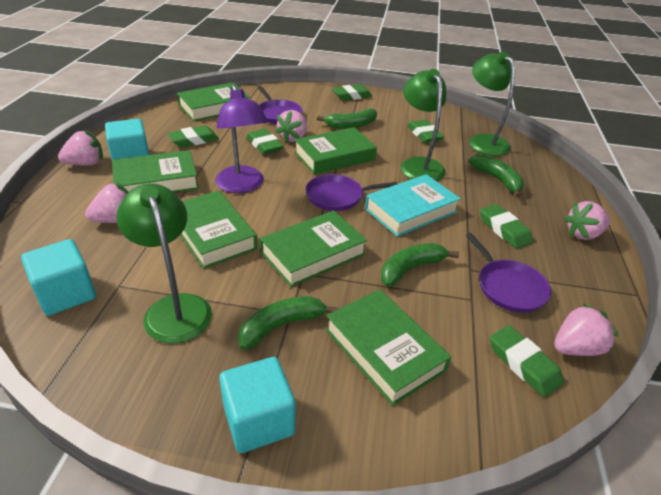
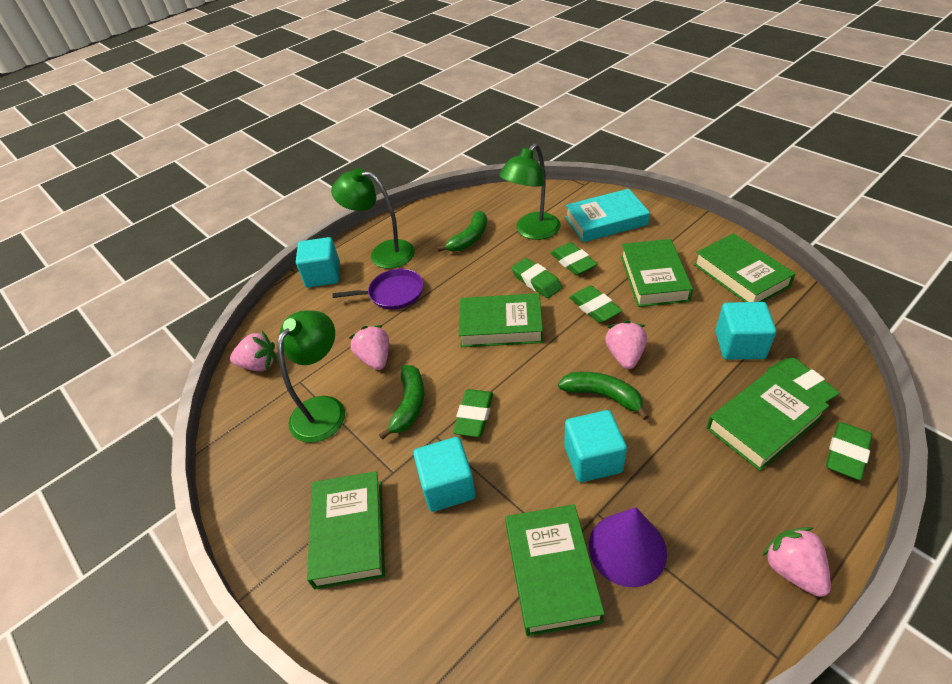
green banana: 4 -> 3
pink strawberry: 5 -> 4
purple cone: 0 -> 1
purple lamp: 1 -> 0
purple pan: 3 -> 1
turquoise cube: 3 -> 4

